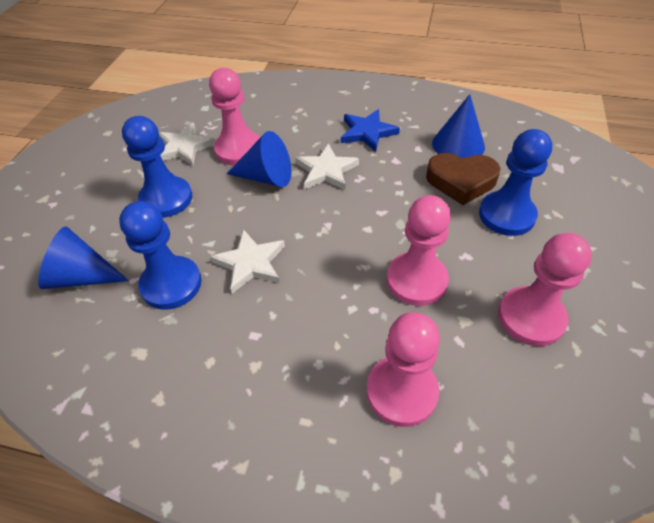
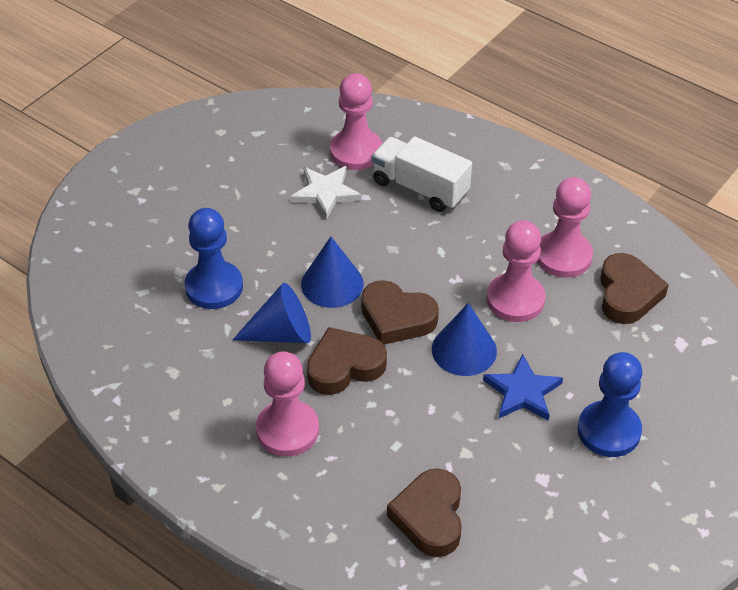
blue pawn: 3 -> 2
brown heart: 1 -> 4
white star: 3 -> 1
white truck: 0 -> 1

